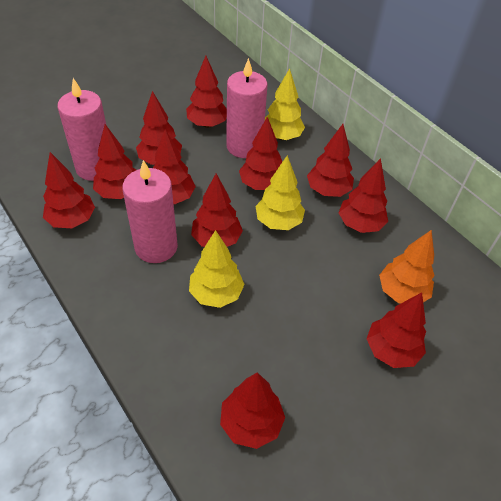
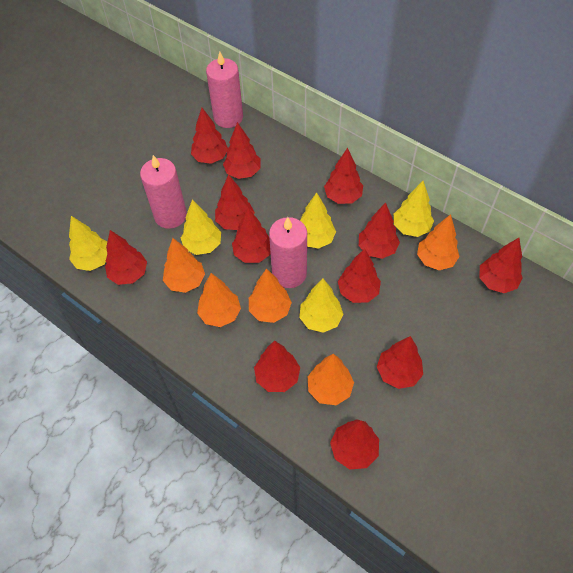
orange tree: 1 -> 5
red tree: 11 -> 12
yellow tree: 3 -> 5

